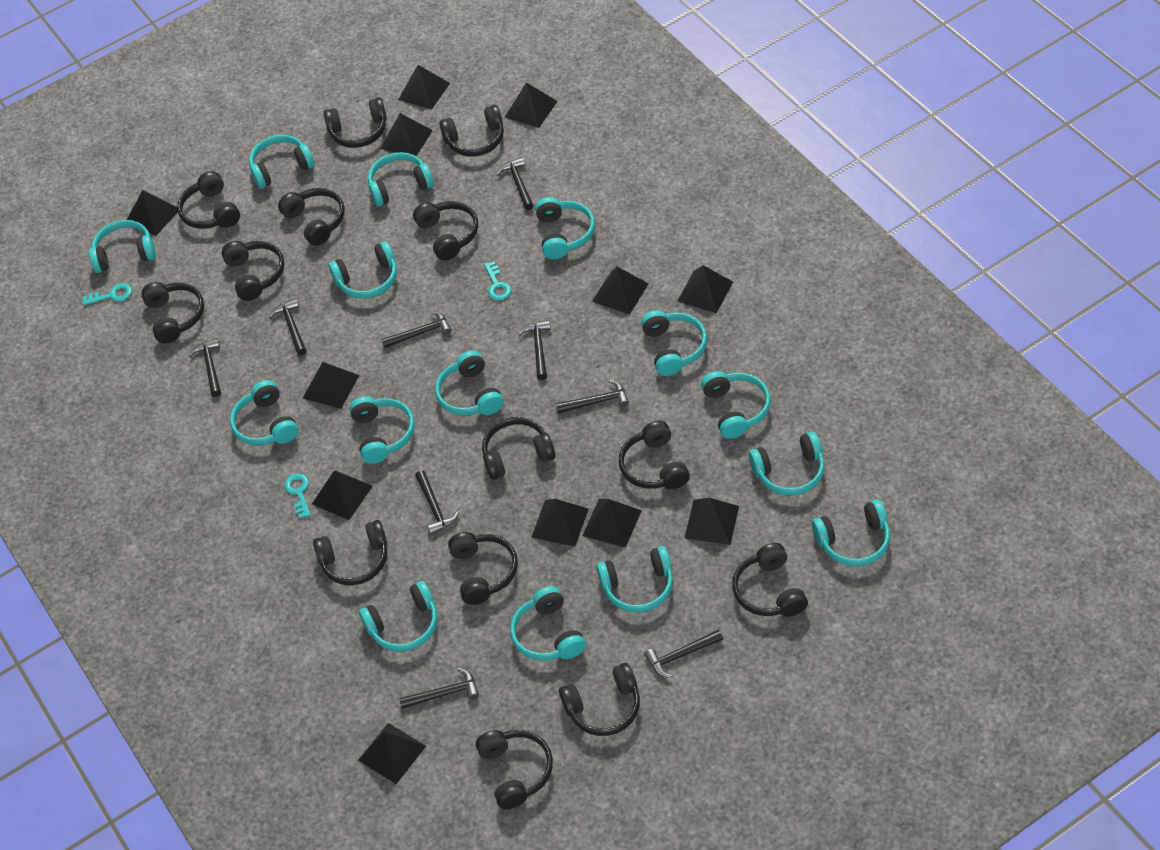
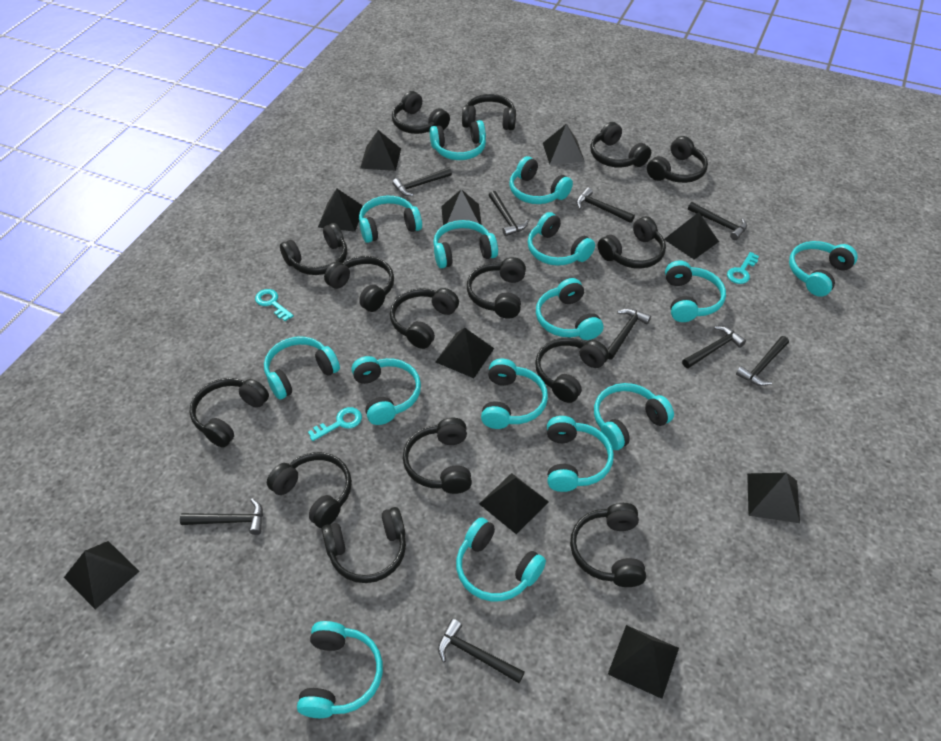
black headphones: 14 -> 15
black pyramid: 12 -> 10

